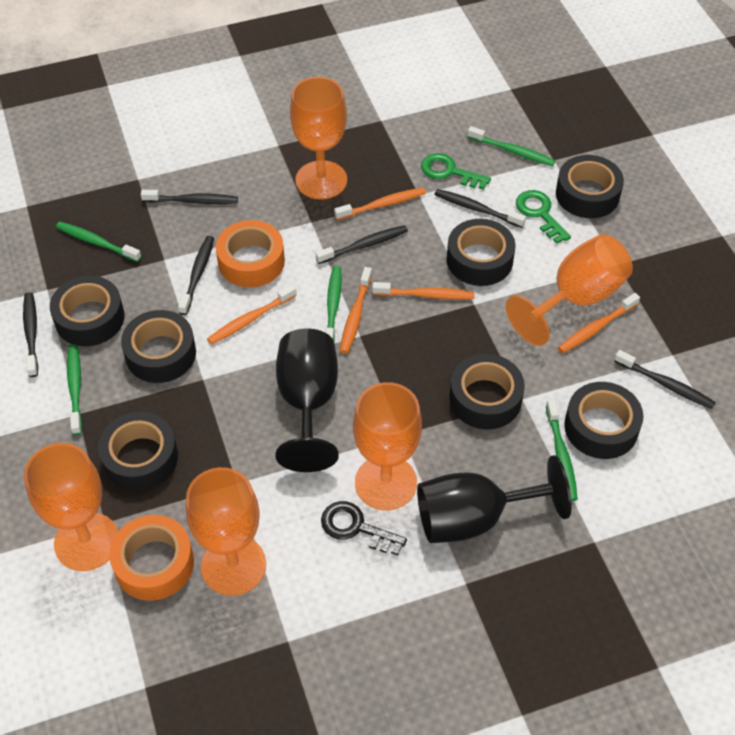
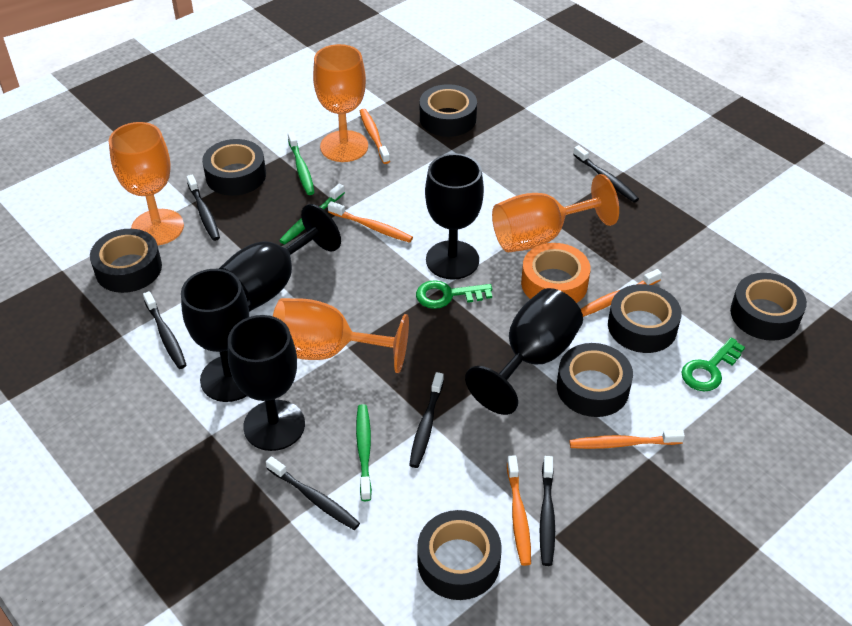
black goblet: 2 -> 5
black key: 1 -> 0
green toothbrush: 5 -> 3
orange goblet: 5 -> 4
orange tape: 2 -> 1

